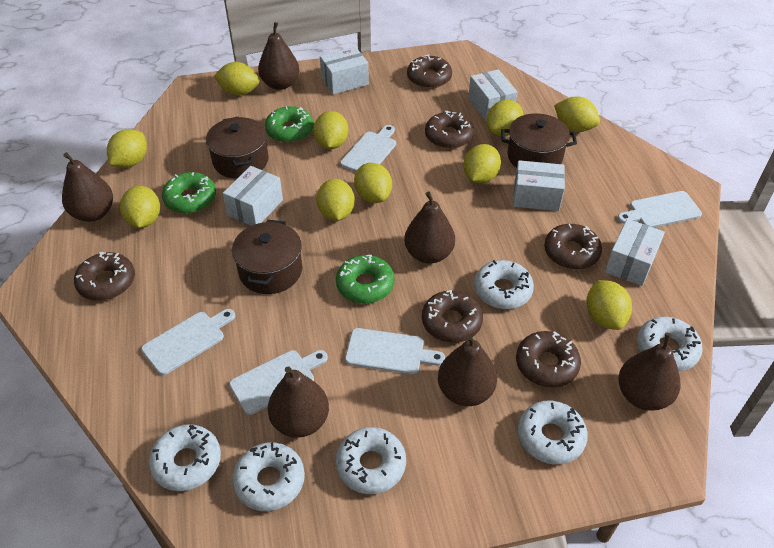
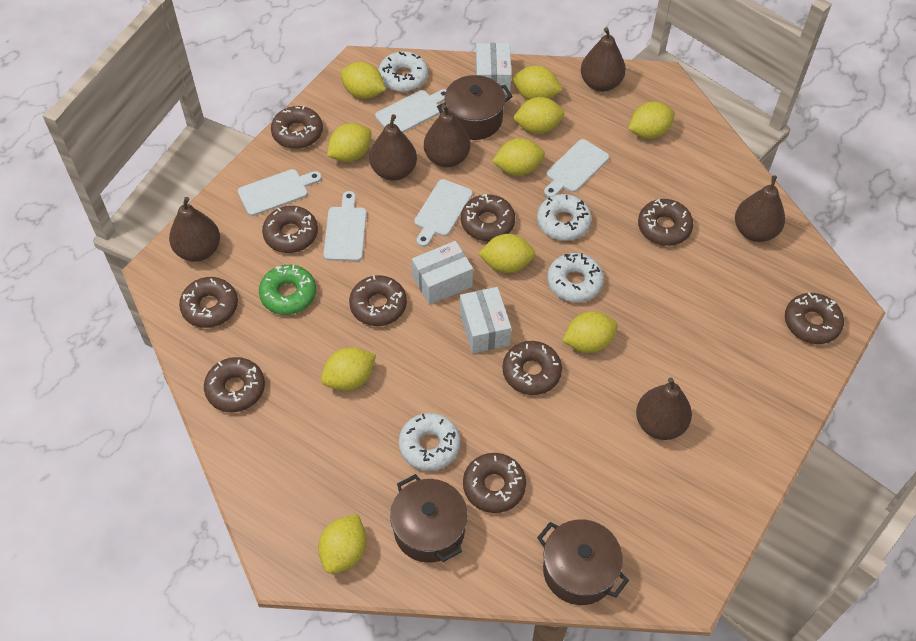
brown donut: 6 -> 10
green donut: 3 -> 1
white box: 5 -> 3
white donut: 6 -> 4

